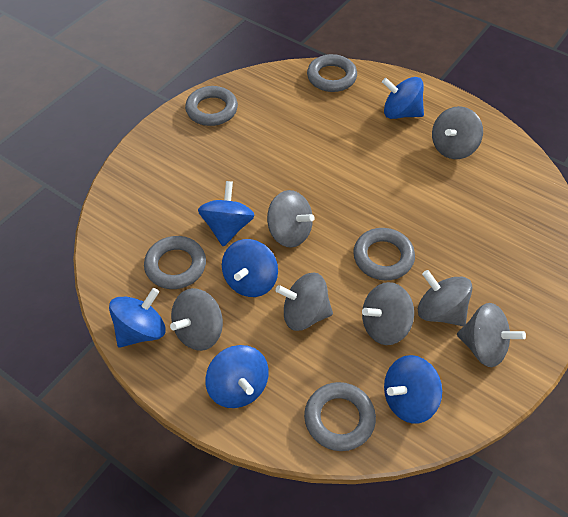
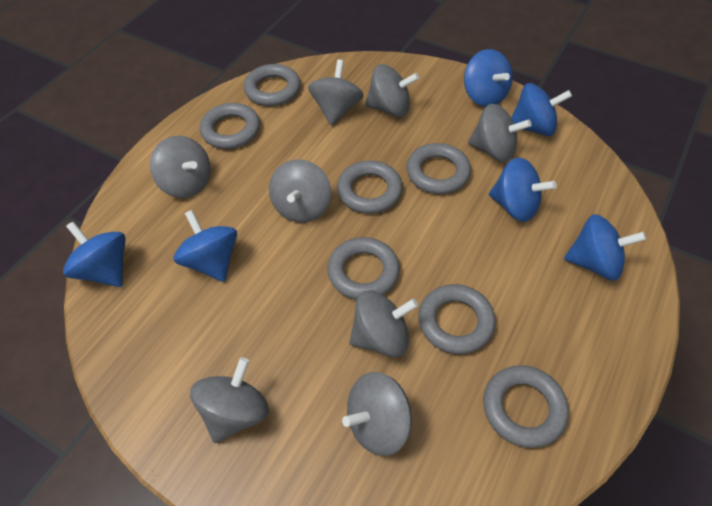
grey ring: 5 -> 7
grey spinning top: 7 -> 8

